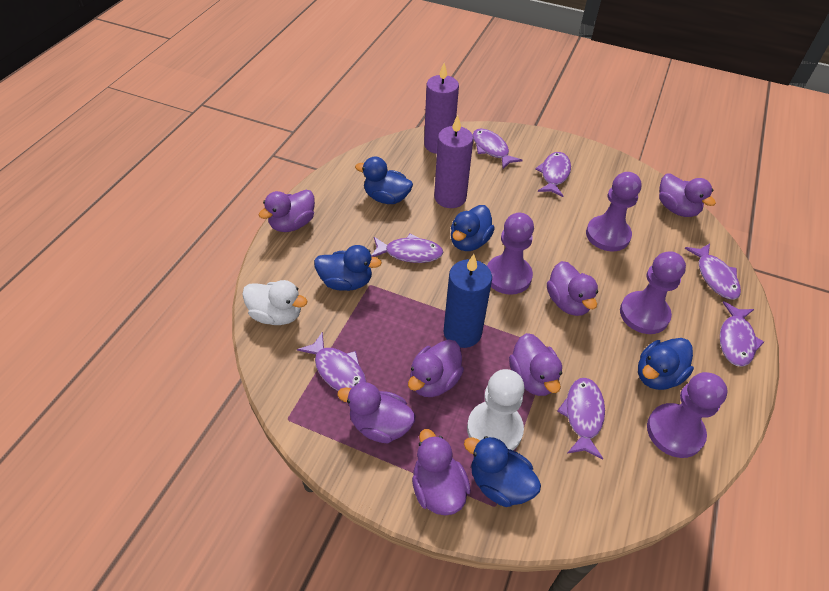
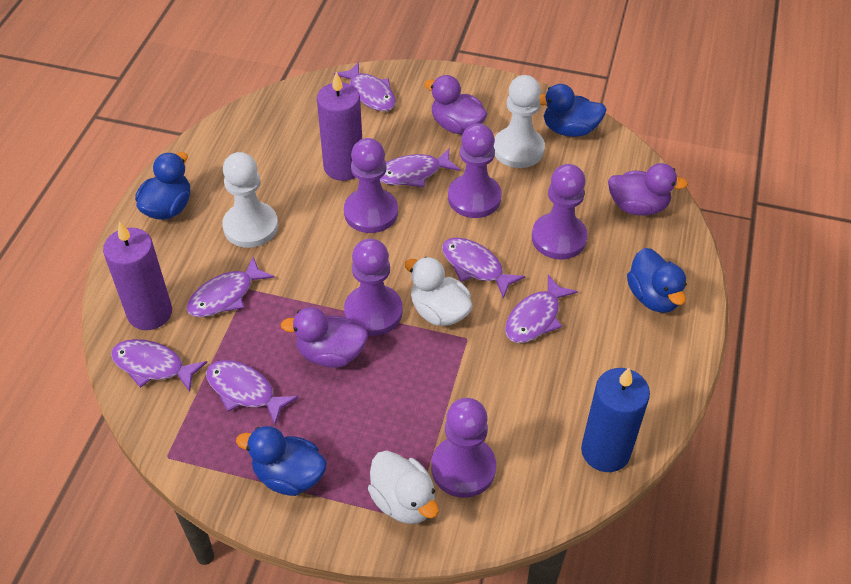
blue duck: 5 -> 4
purple duck: 7 -> 3
purple pawn: 4 -> 5
white duck: 1 -> 2
white pawn: 1 -> 2

